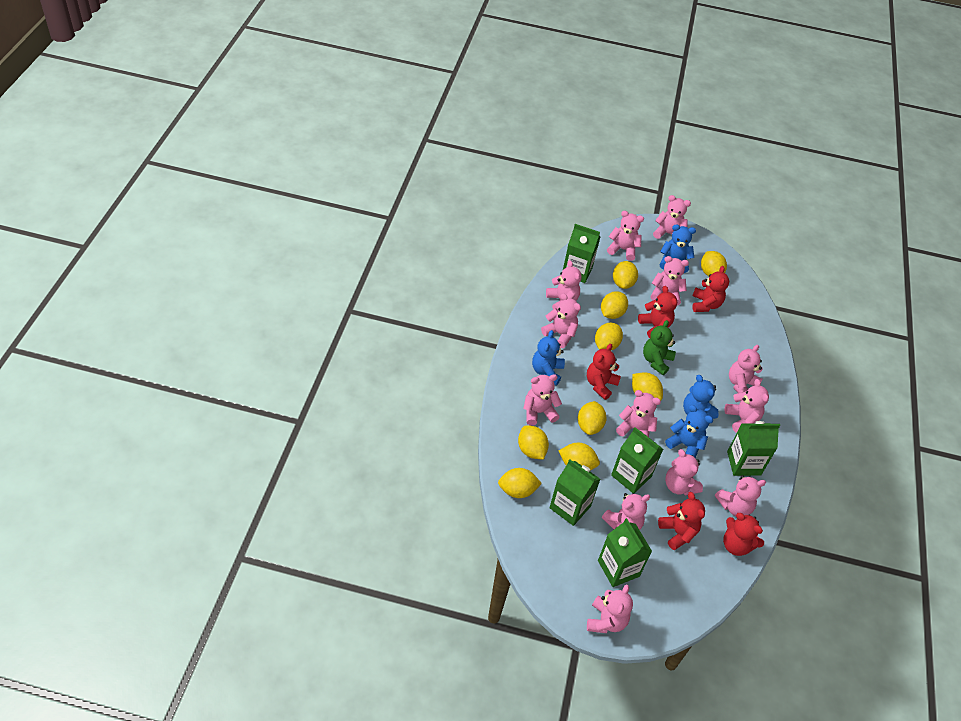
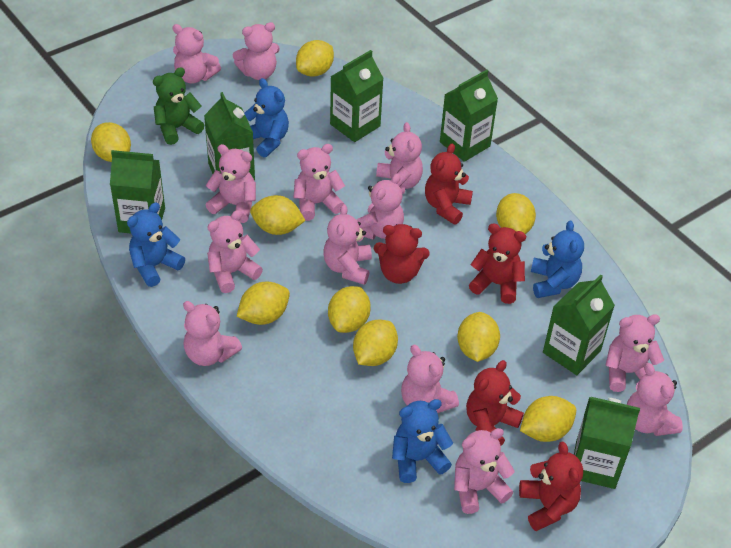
green carton: 5 -> 6

